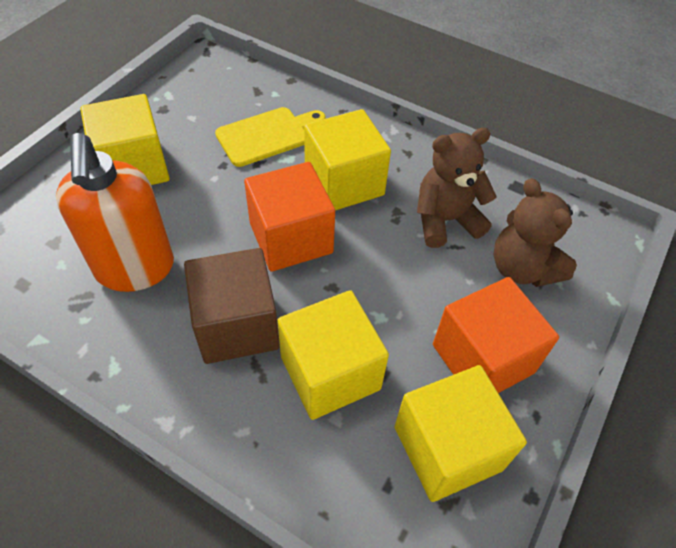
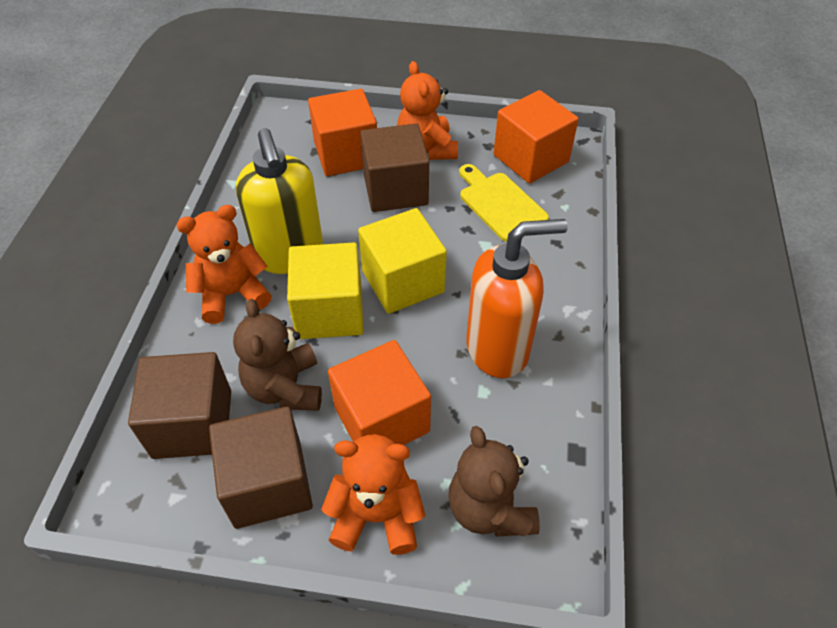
brown cube: 1 -> 3
orange cube: 2 -> 3
orange teddy bear: 0 -> 3
yellow cube: 4 -> 2
yellow soap dispenser: 0 -> 1

